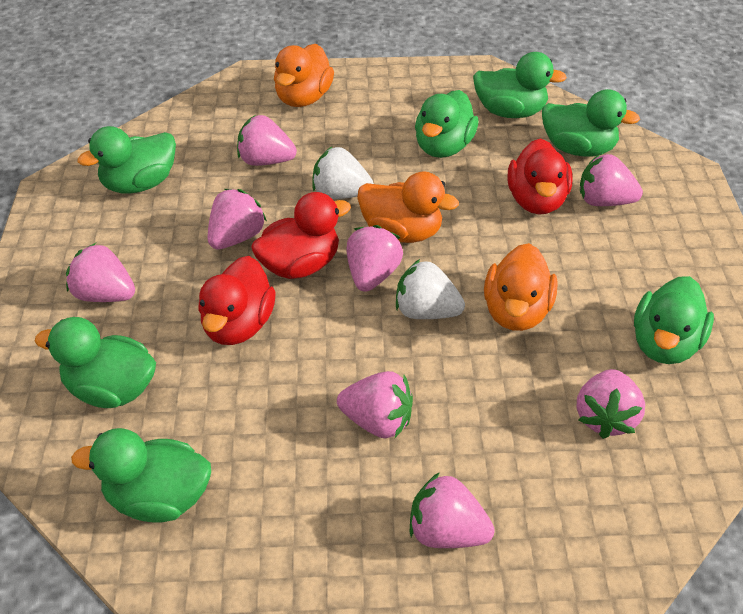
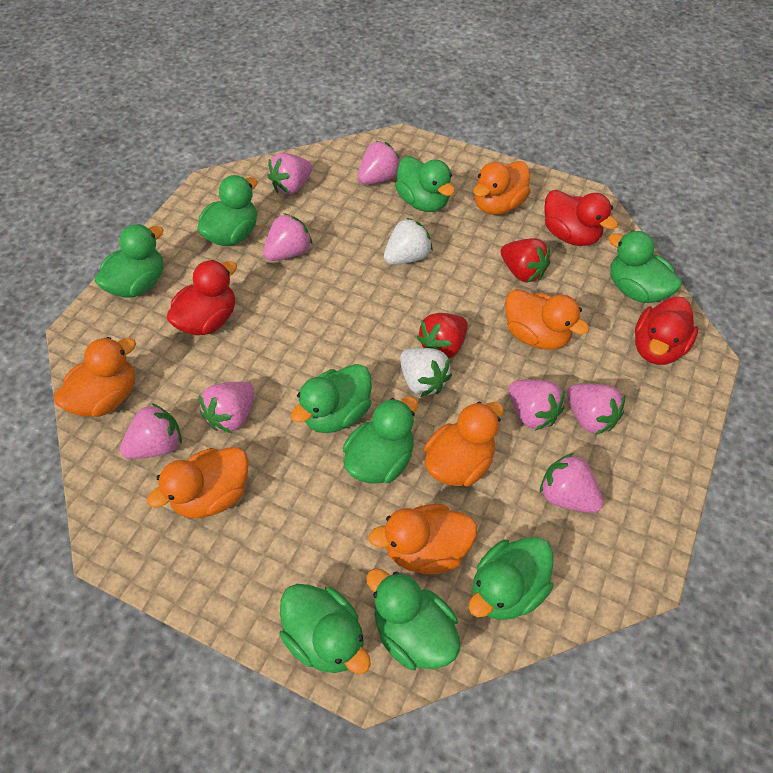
green duck: 7 -> 9
orange duck: 3 -> 6
red strawberry: 0 -> 2

